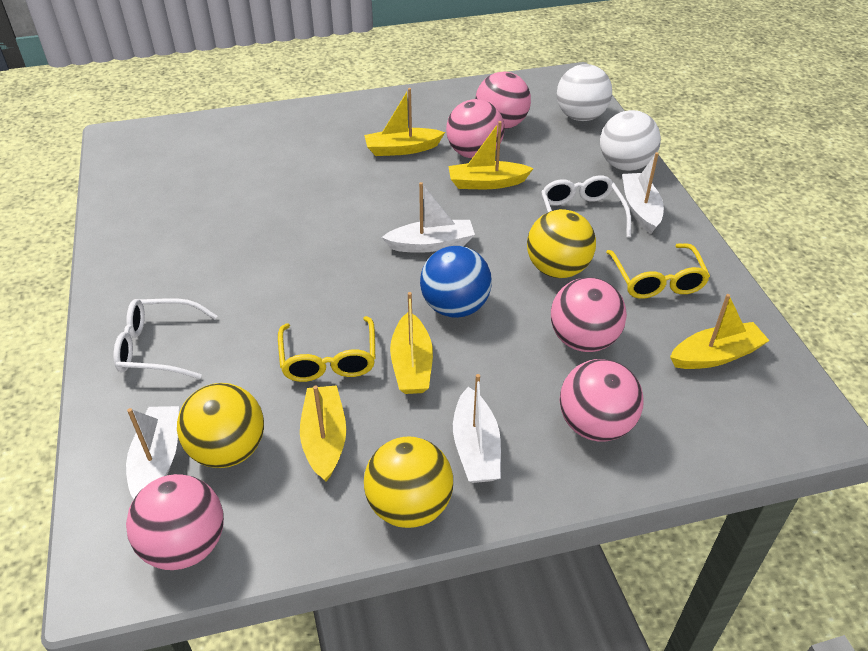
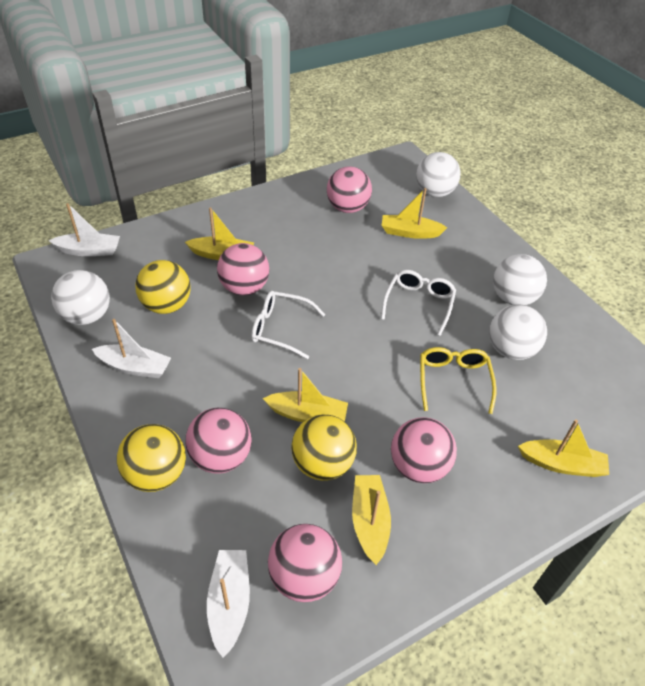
blue ball: 1 -> 0
white ball: 2 -> 4
white boat: 4 -> 3
yellow glasses: 2 -> 1

